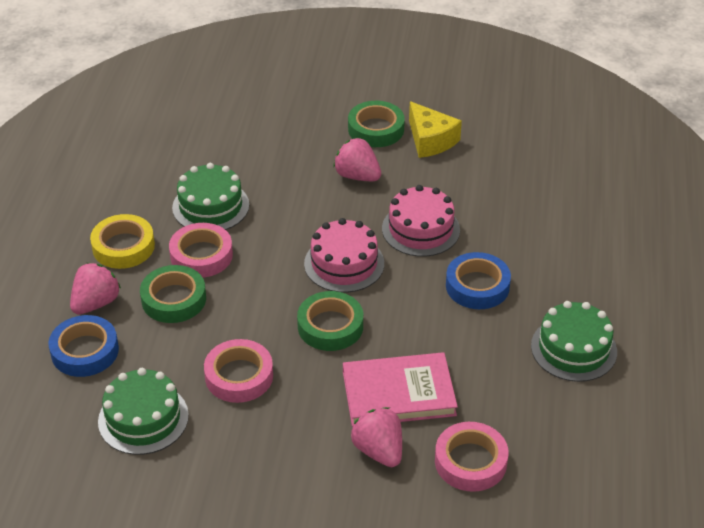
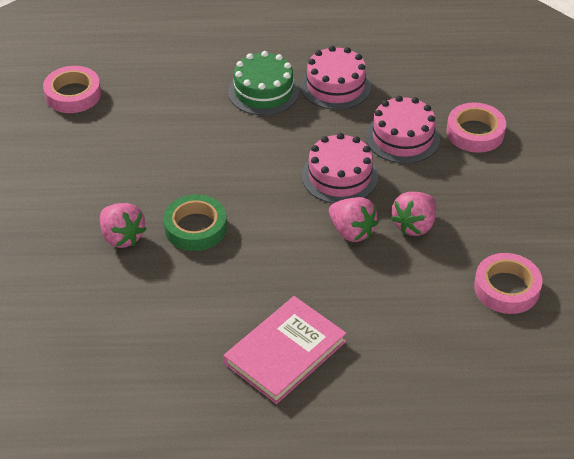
blue tape: 2 -> 0
green cake: 3 -> 1
green tape: 3 -> 1
pink cake: 2 -> 3
yellow cheese: 1 -> 0
yellow tape: 1 -> 0

